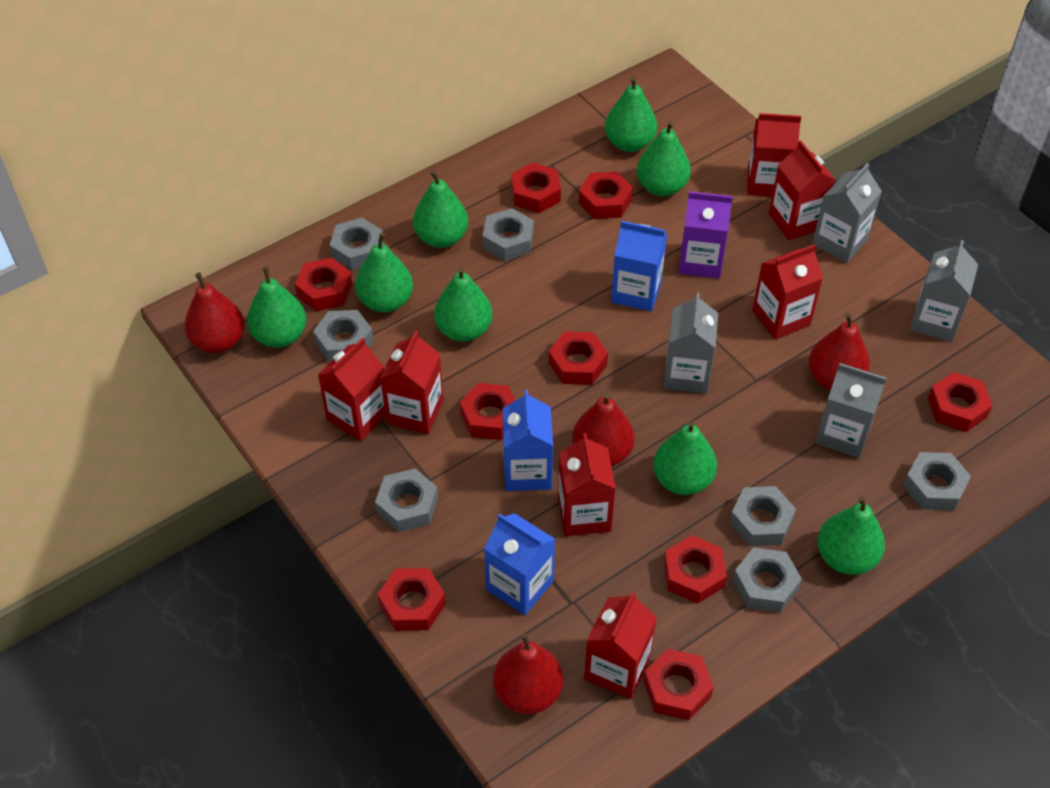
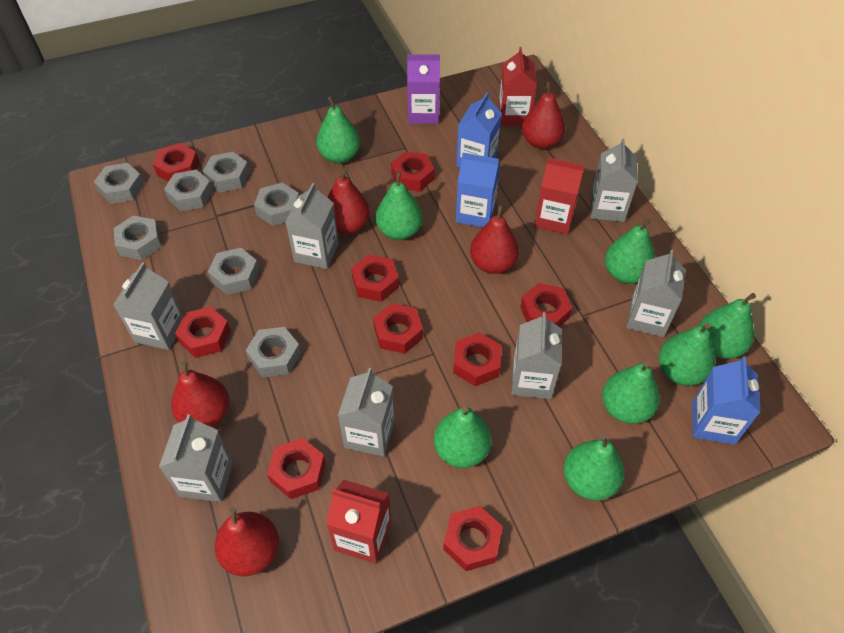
grey carton: 4 -> 7
red carton: 7 -> 3
red pear: 4 -> 5

